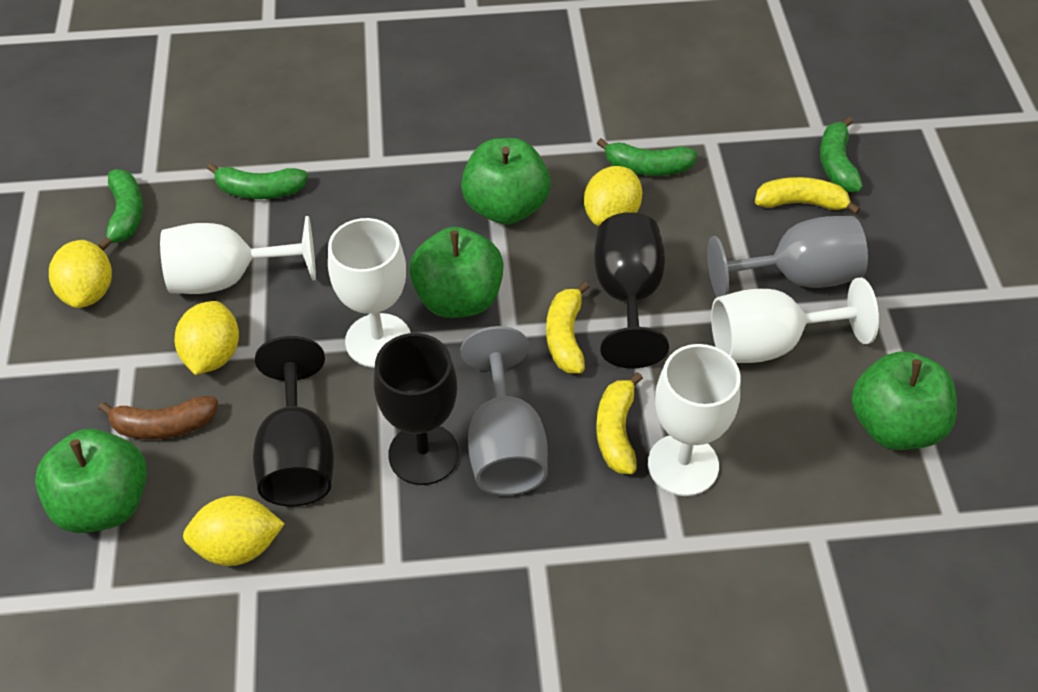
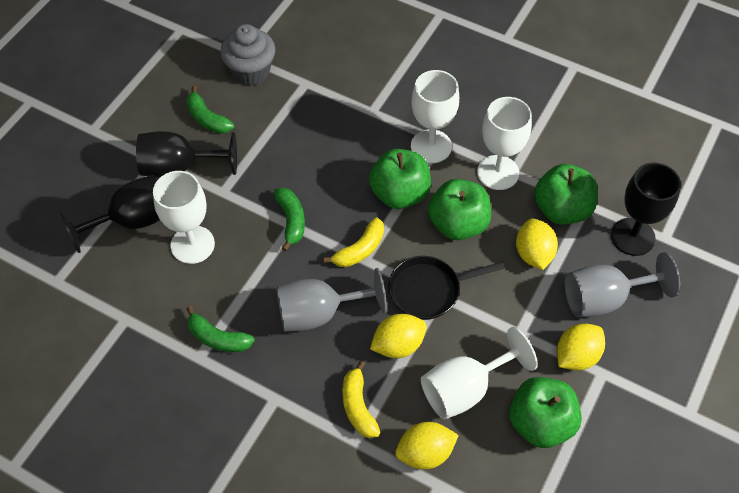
black pan: 0 -> 1
brown banana: 1 -> 0
green banana: 4 -> 3
grey cupcake: 0 -> 1
yellow banana: 3 -> 2

